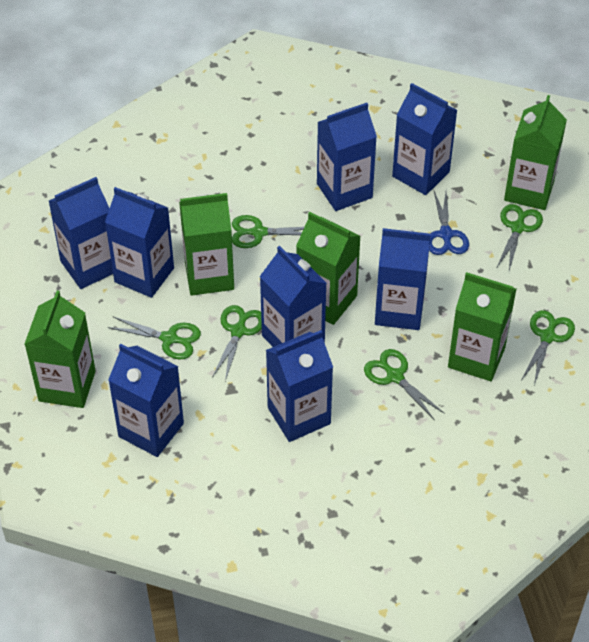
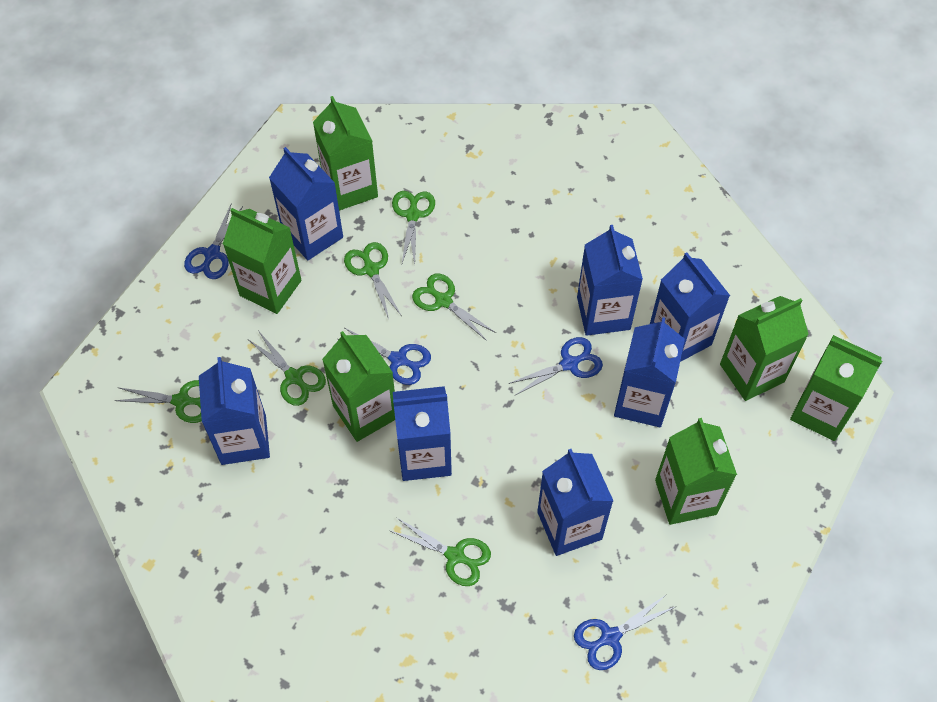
blue carton: 8 -> 7
blue scissors: 1 -> 4
green carton: 5 -> 6

